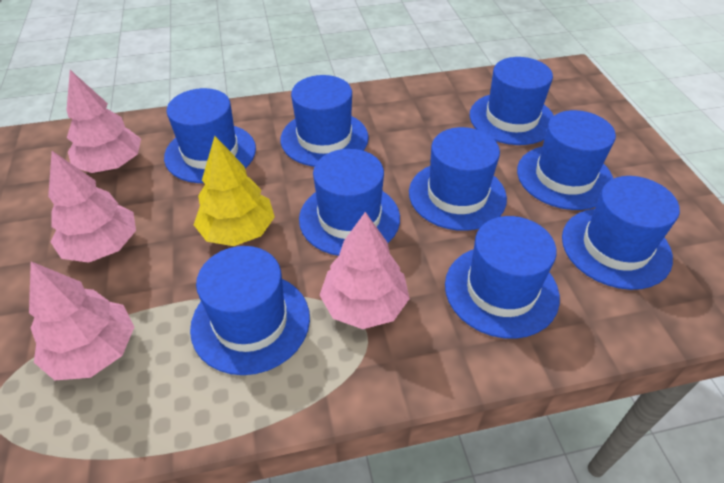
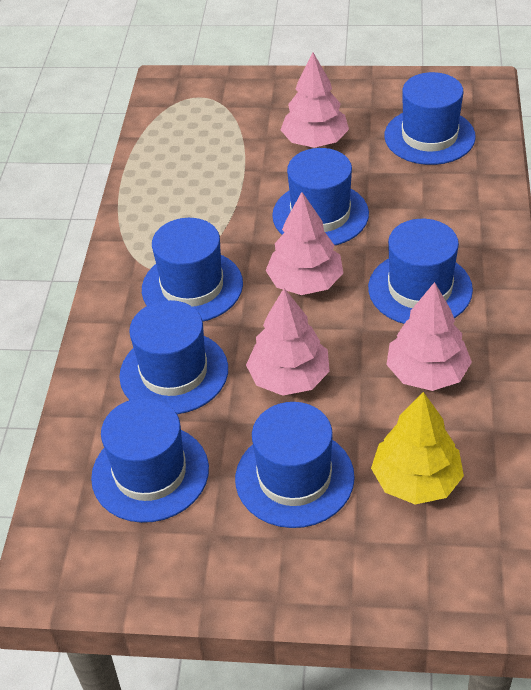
blue hat: 9 -> 7

